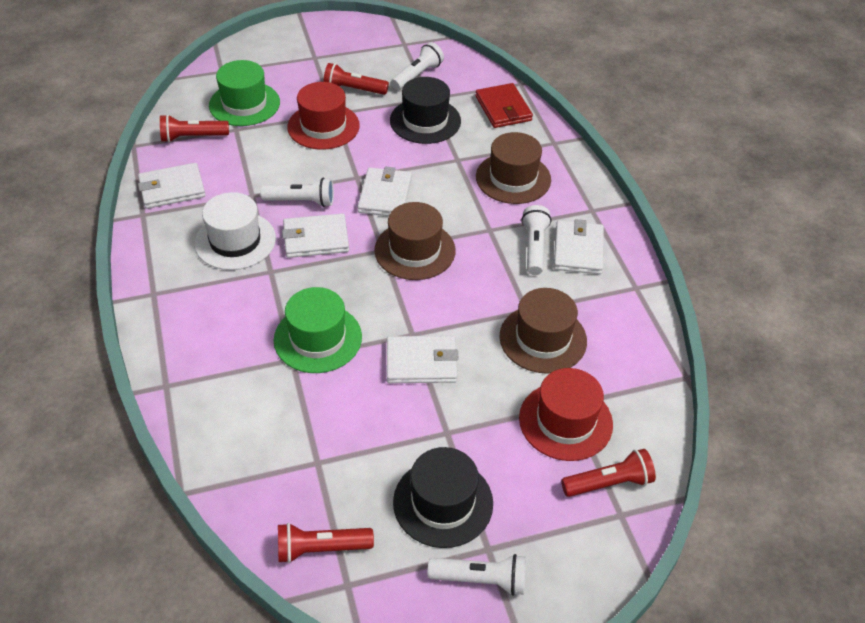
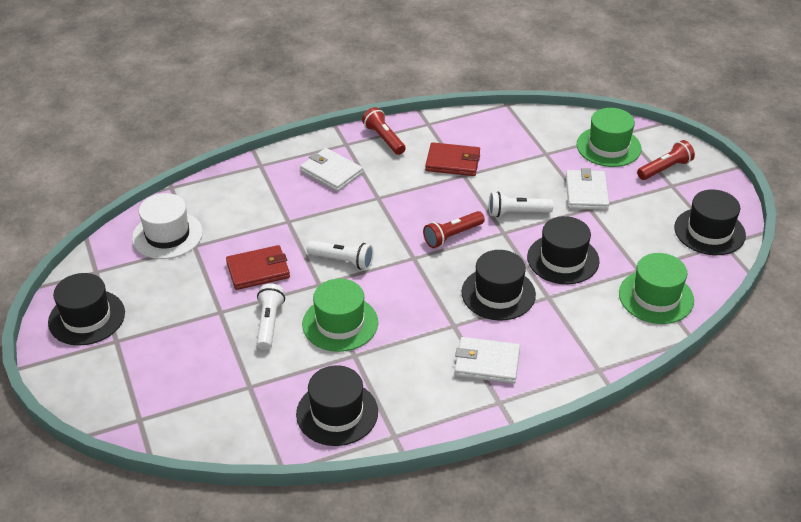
black hat: 2 -> 5
brown hat: 3 -> 0
green hat: 2 -> 3
red flashlight: 4 -> 3
red hat: 2 -> 0
red wallet: 1 -> 2
white flashlight: 4 -> 3
white wallet: 5 -> 3

